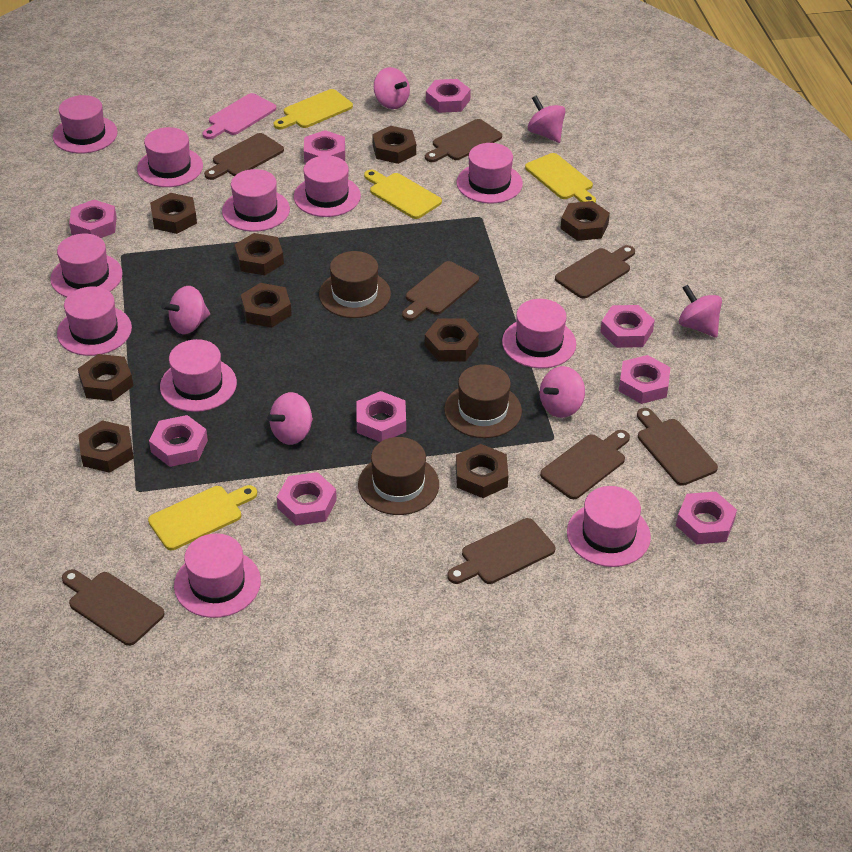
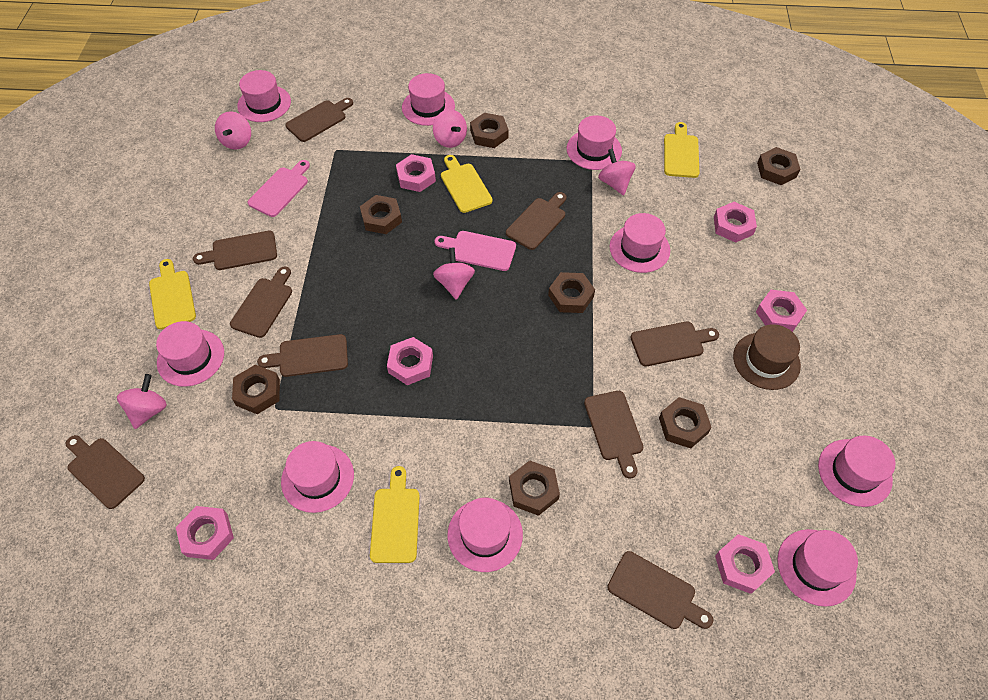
brown cutting board: 8 -> 9
brown hat: 3 -> 1
brown nut: 9 -> 7
pink cutting board: 1 -> 2
pink hat: 11 -> 9
pink nut: 9 -> 6
pink spinning top: 6 -> 5

